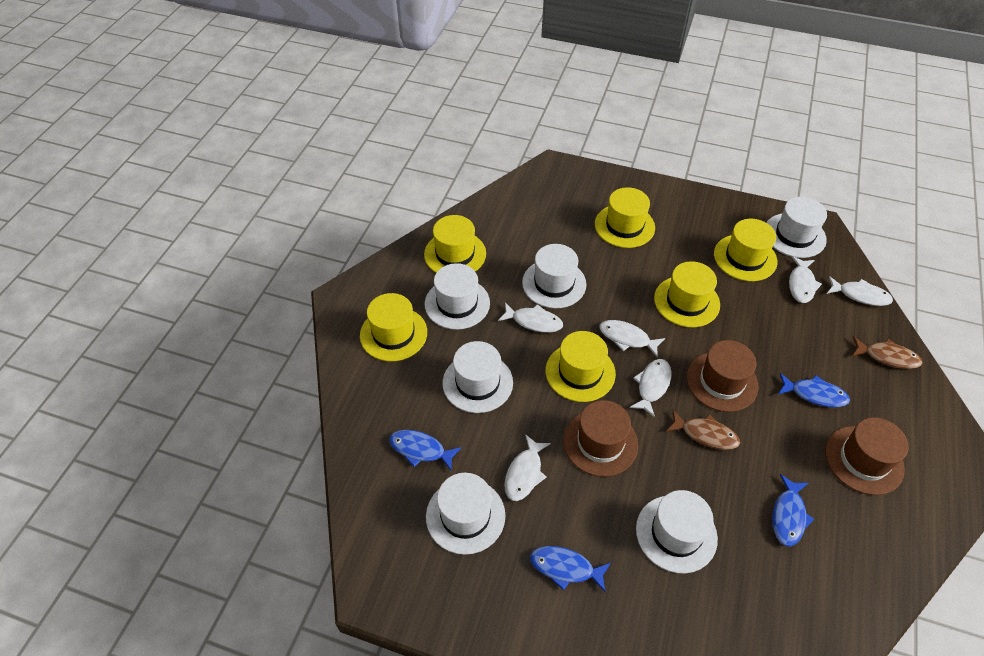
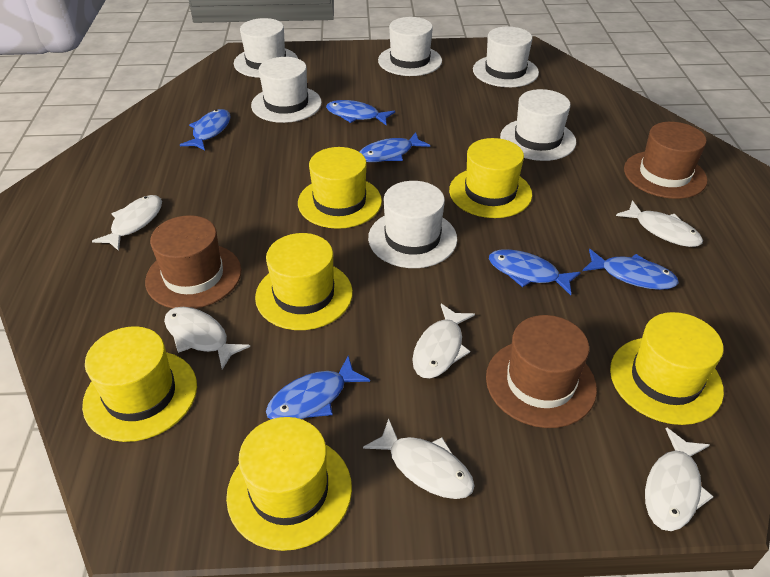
blue fish: 4 -> 6
brown fish: 2 -> 0

